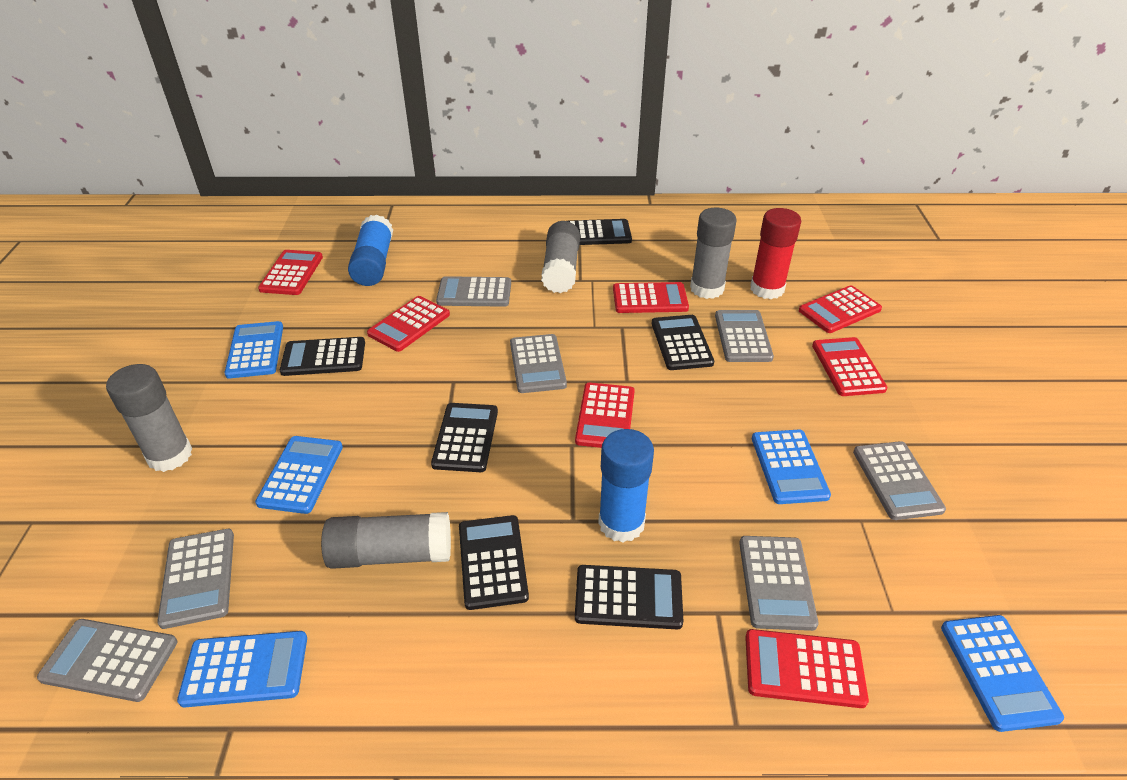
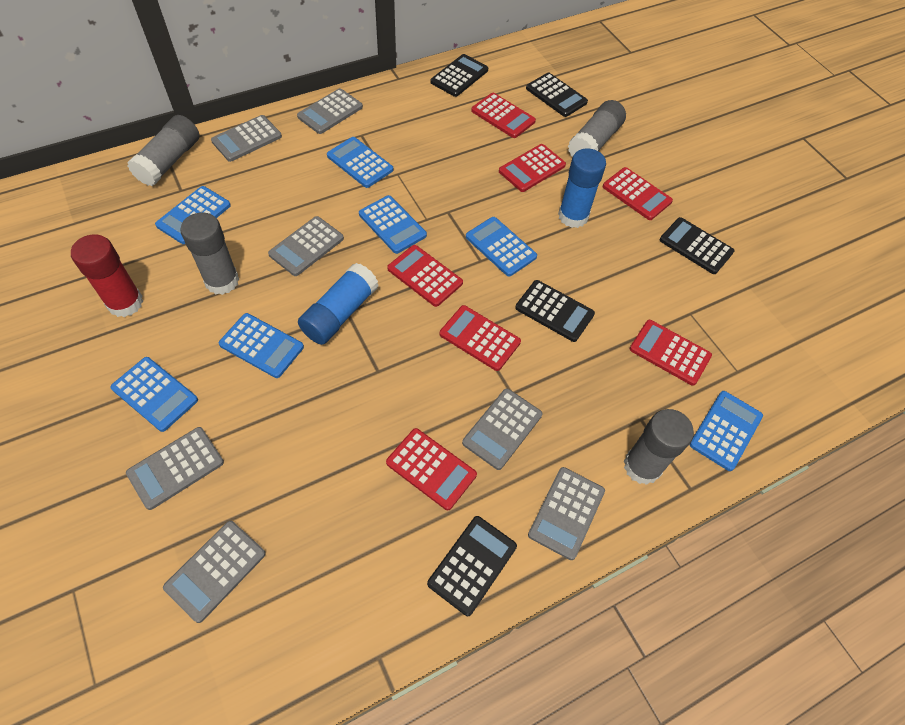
black calculator: 6 -> 5
blue calculator: 5 -> 7

